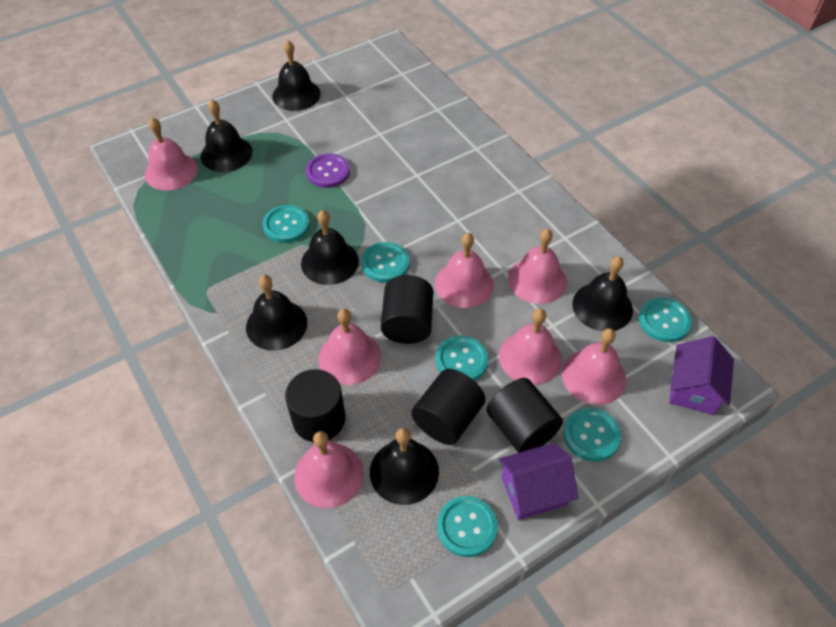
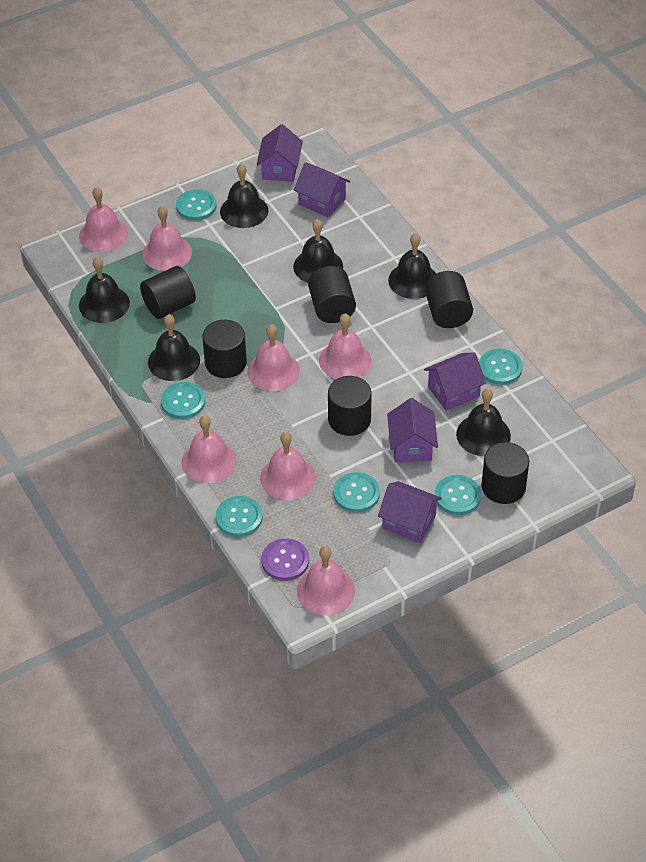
black cylinder: 4 -> 6
purple house: 2 -> 5

